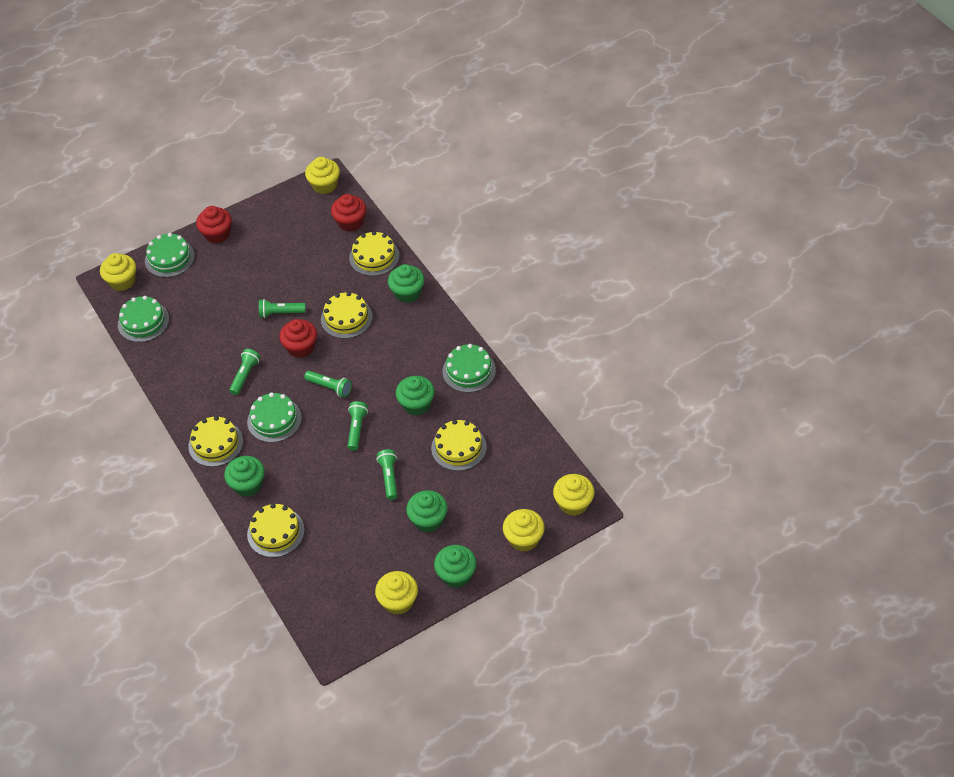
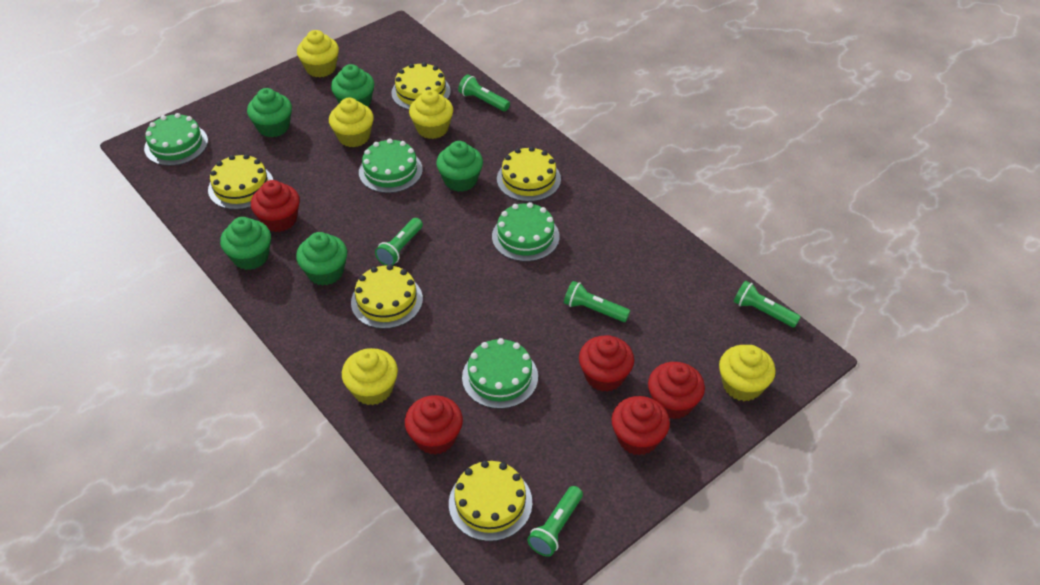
red cupcake: 3 -> 5

